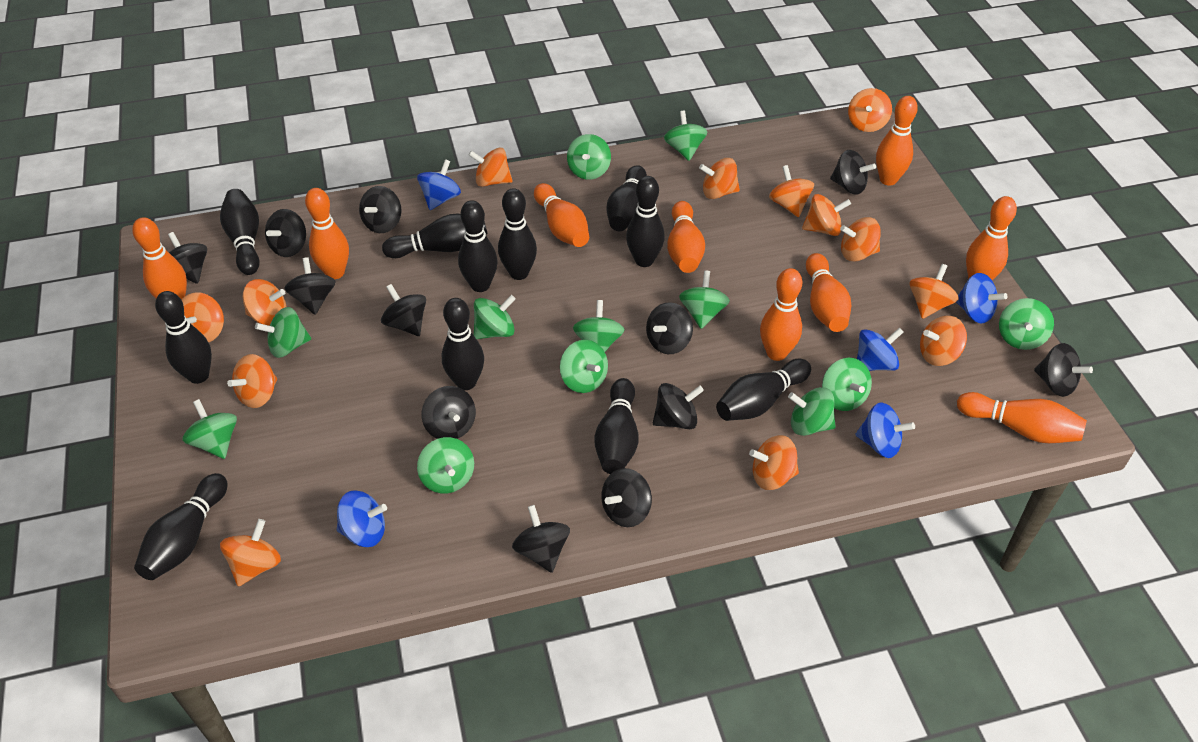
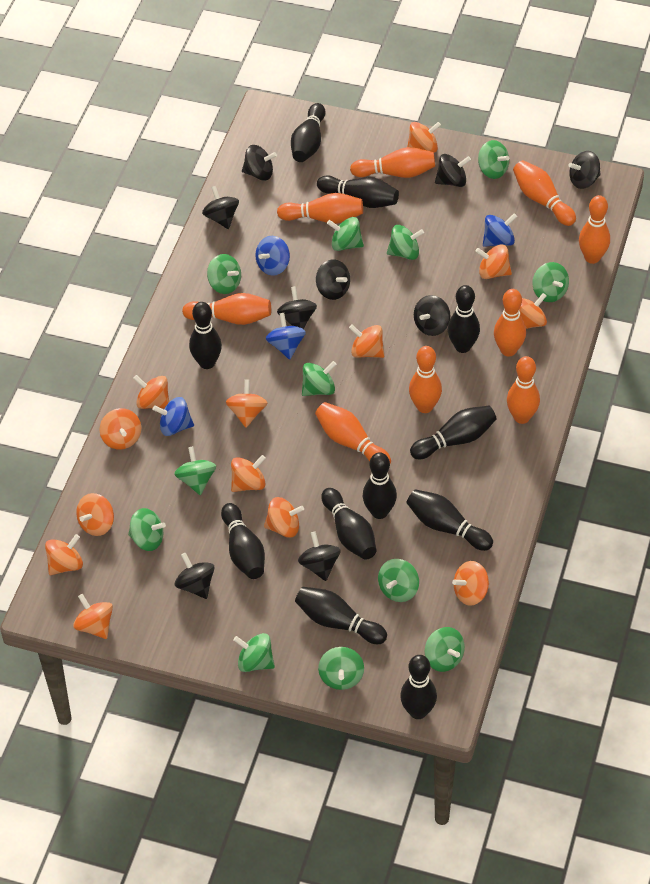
black spinning top: 12 -> 9
blue spinning top: 5 -> 4

